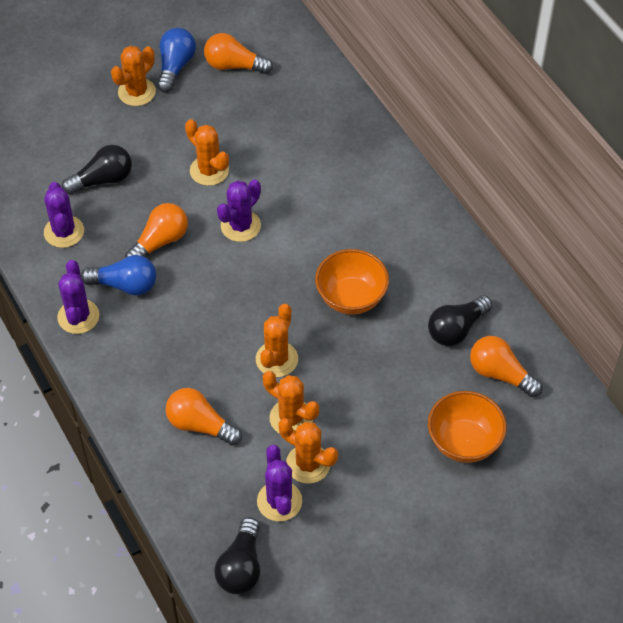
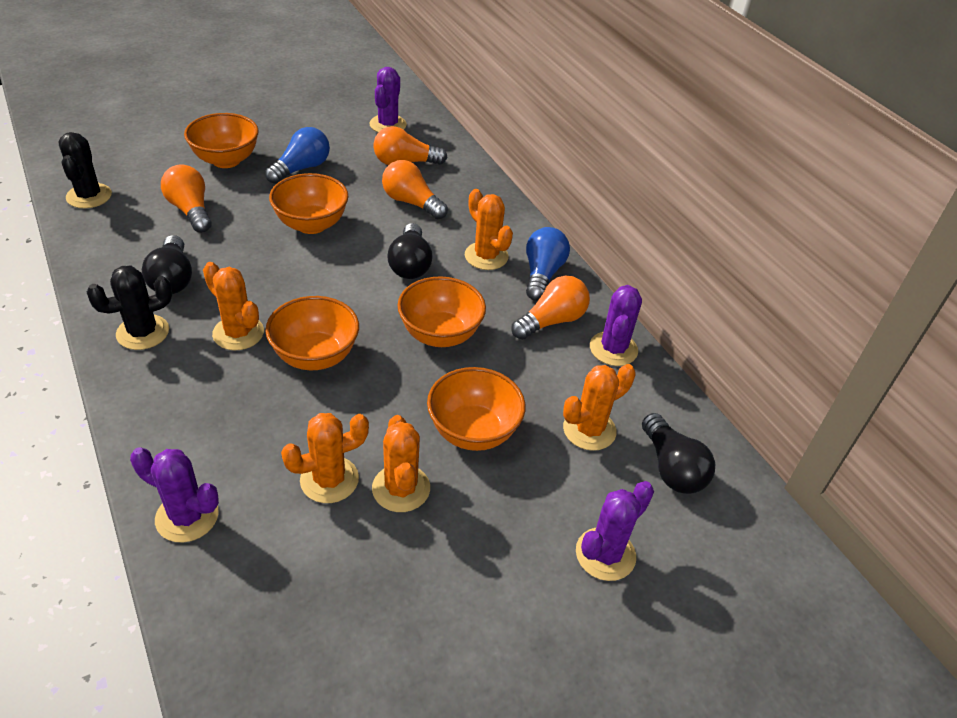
black cactus: 0 -> 2
orange bowl: 2 -> 5

